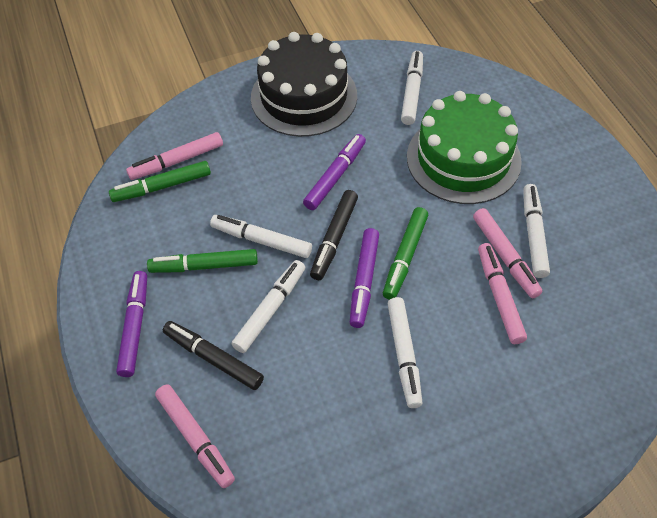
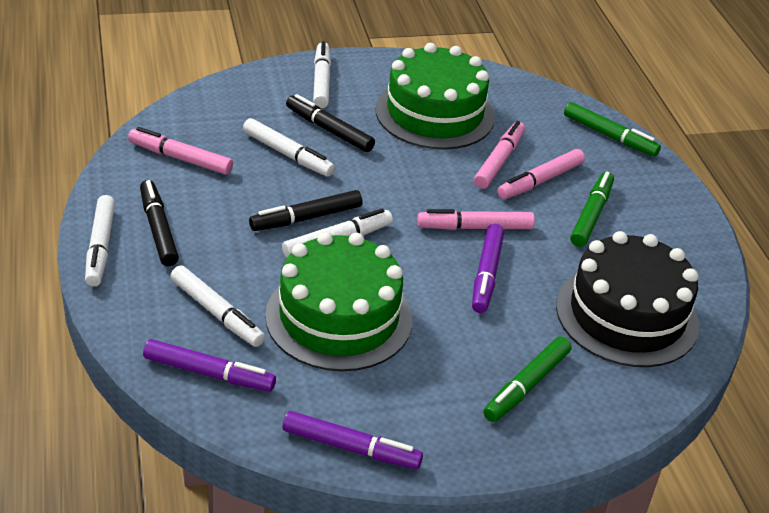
black marker: 2 -> 3
green cake: 1 -> 2

